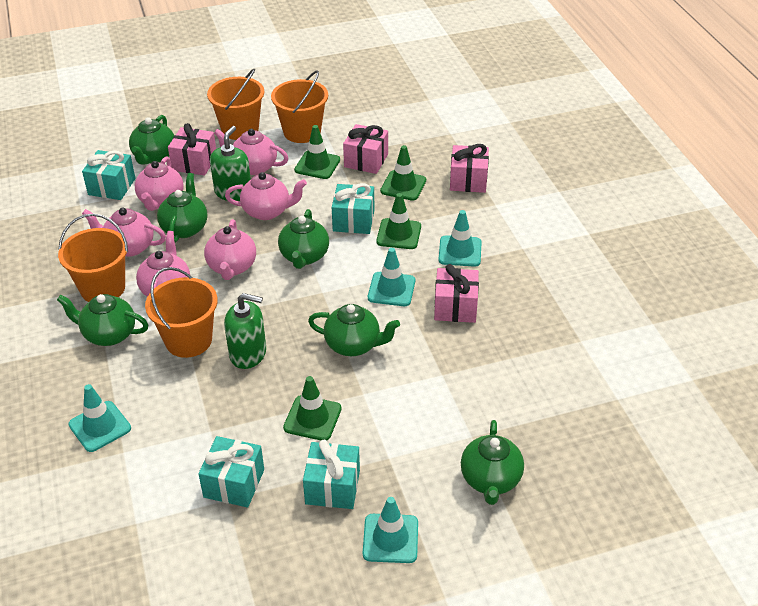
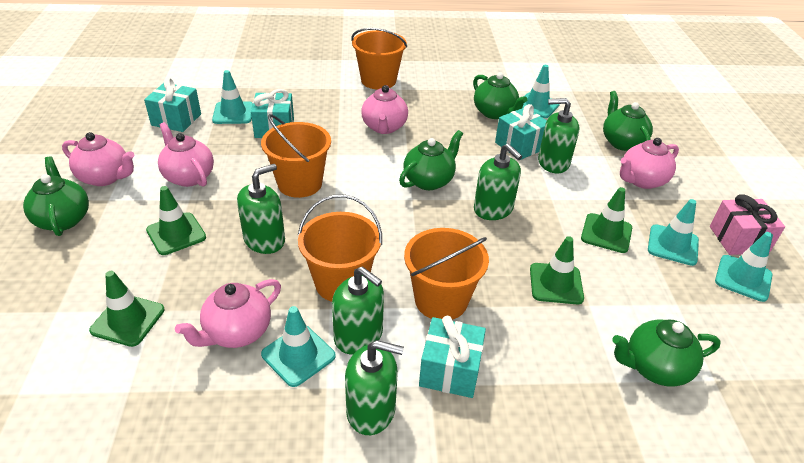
green soap dispenser: 2 -> 5
green teapot: 6 -> 5
pink gift: 4 -> 1
pink teapot: 6 -> 5
turquoise traffic cone: 4 -> 5

